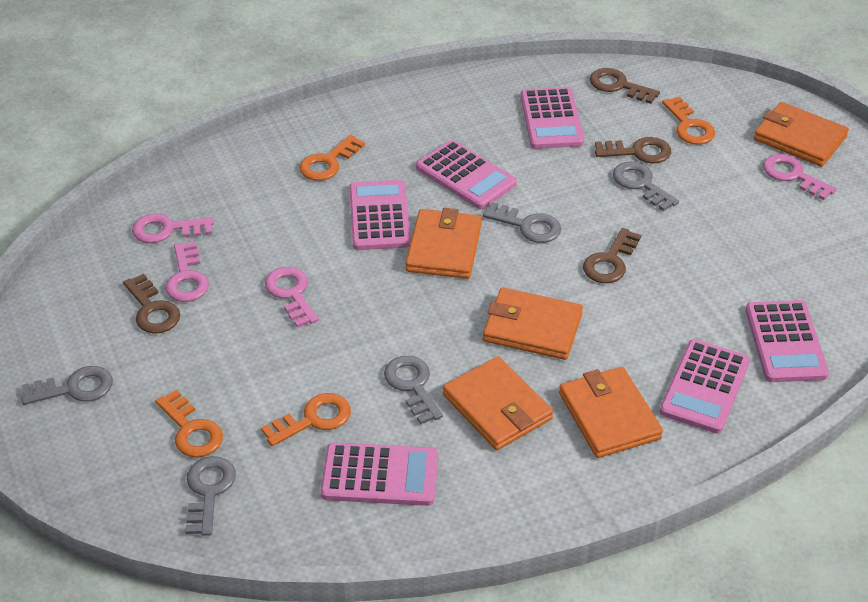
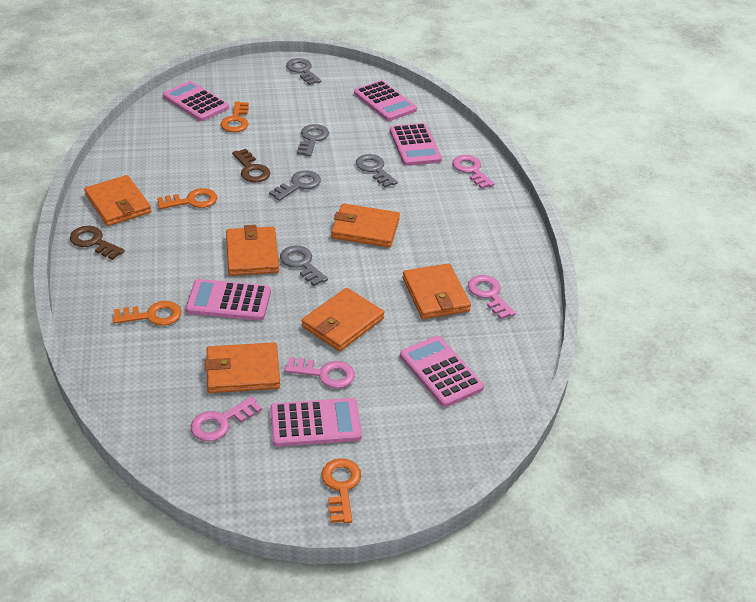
brown key: 4 -> 2
orange wallet: 5 -> 6

